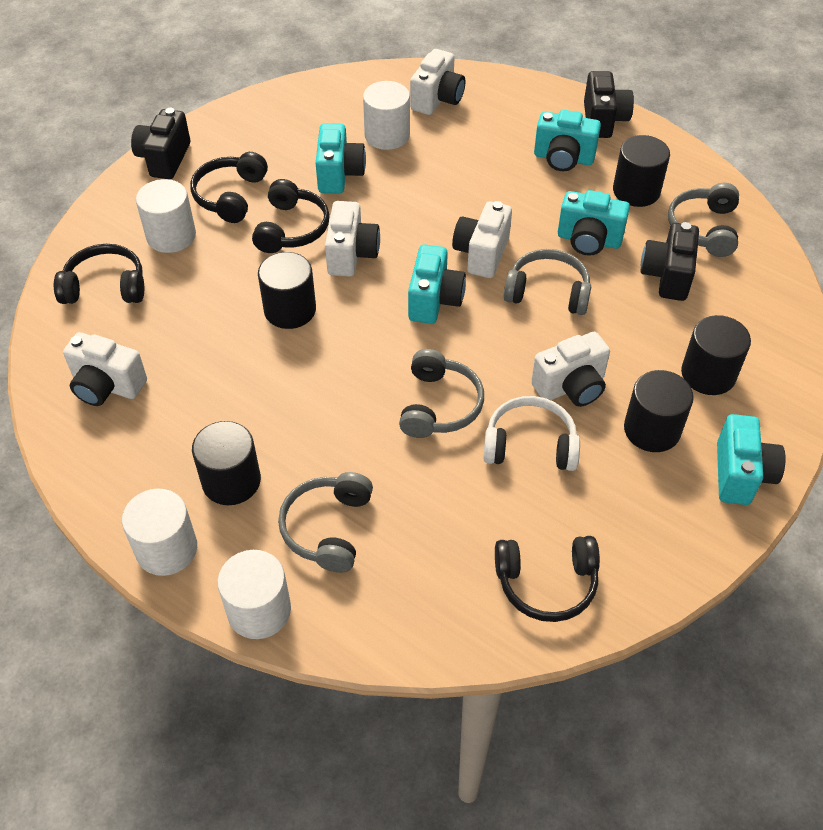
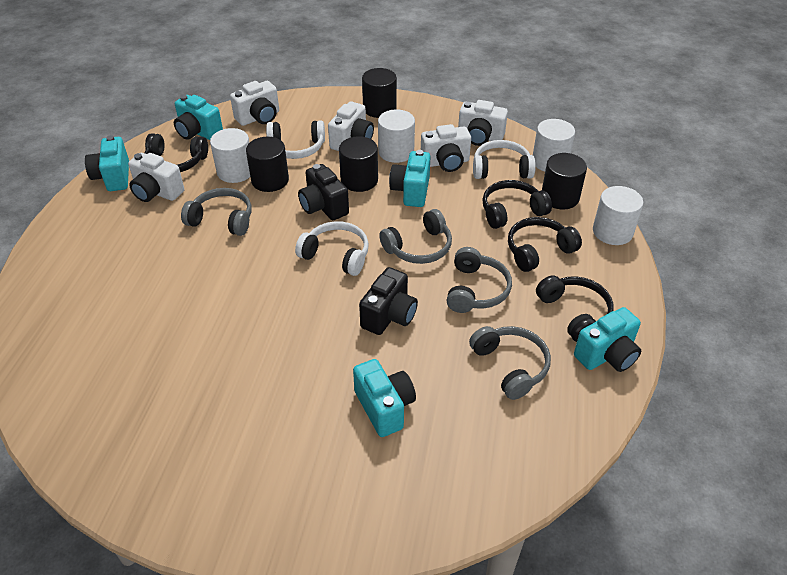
black camera: 3 -> 2
black cylinder: 5 -> 4
white headphones: 1 -> 3

